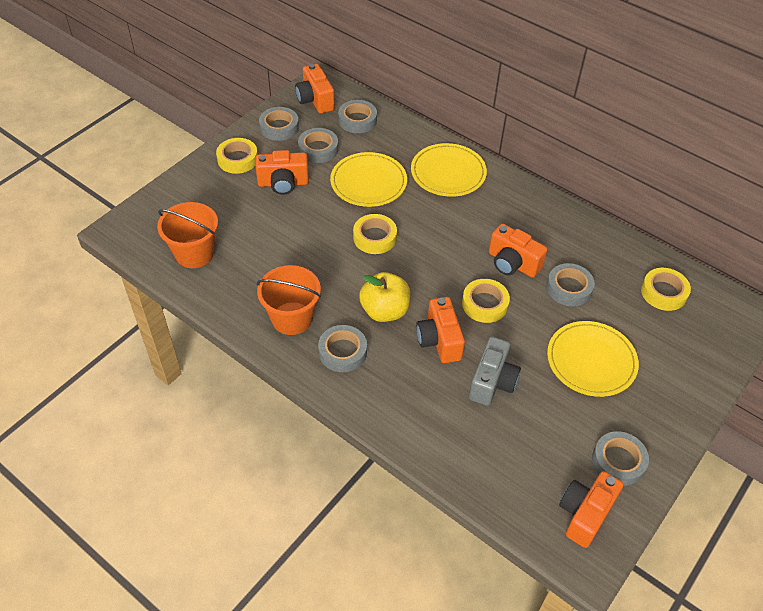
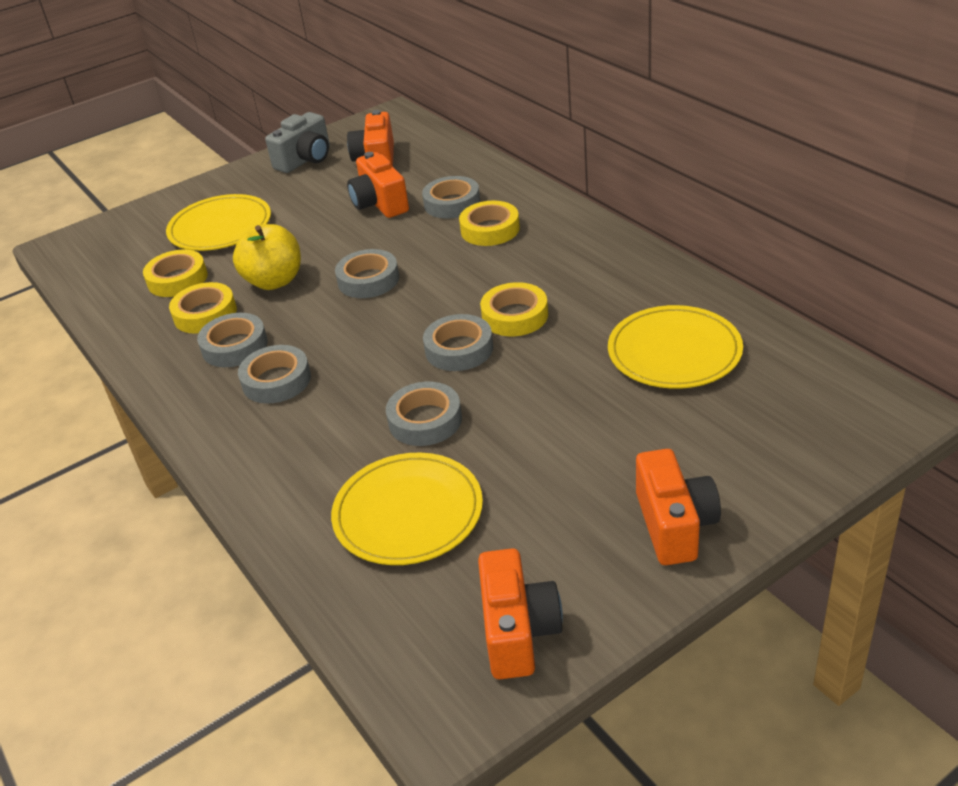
orange bucket: 2 -> 0
orange camera: 5 -> 4

